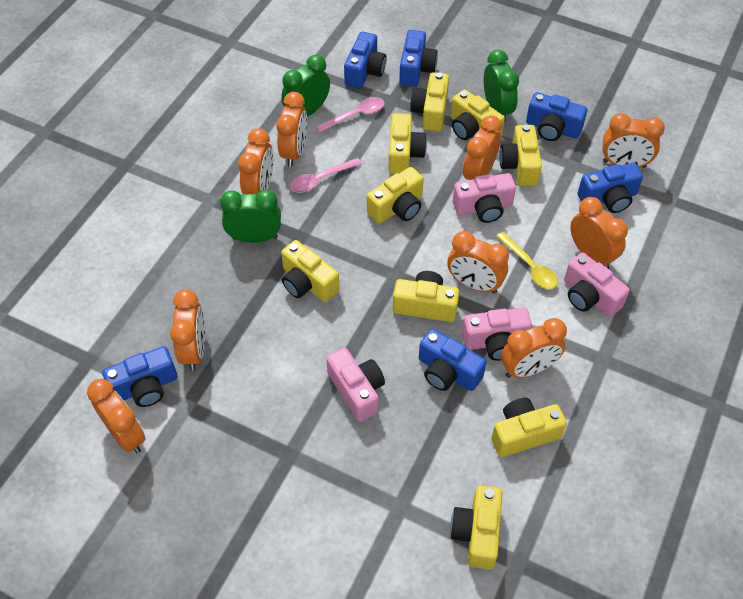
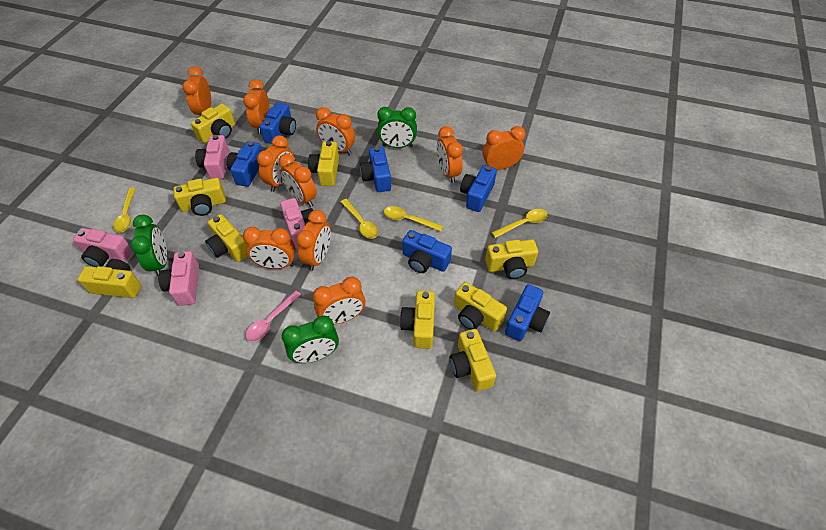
orange clock: 9 -> 10
pink spoon: 2 -> 1
yellow spoon: 1 -> 4

